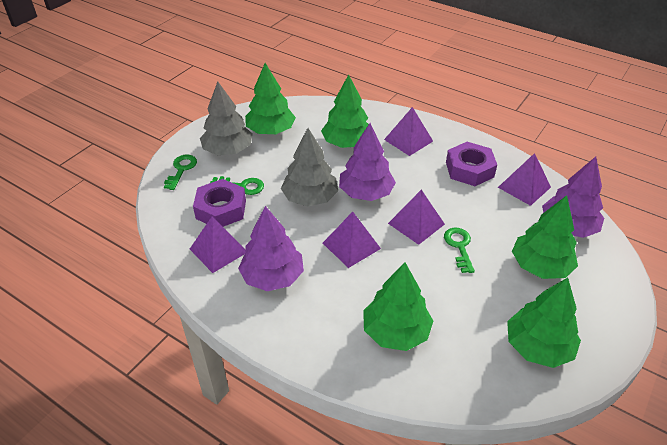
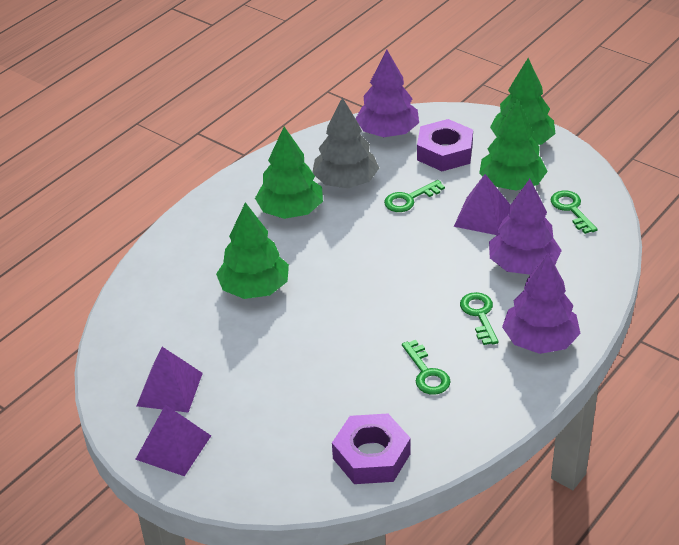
green key: 3 -> 4
green tree: 5 -> 4
grey tree: 2 -> 1
purple pyramid: 5 -> 3

